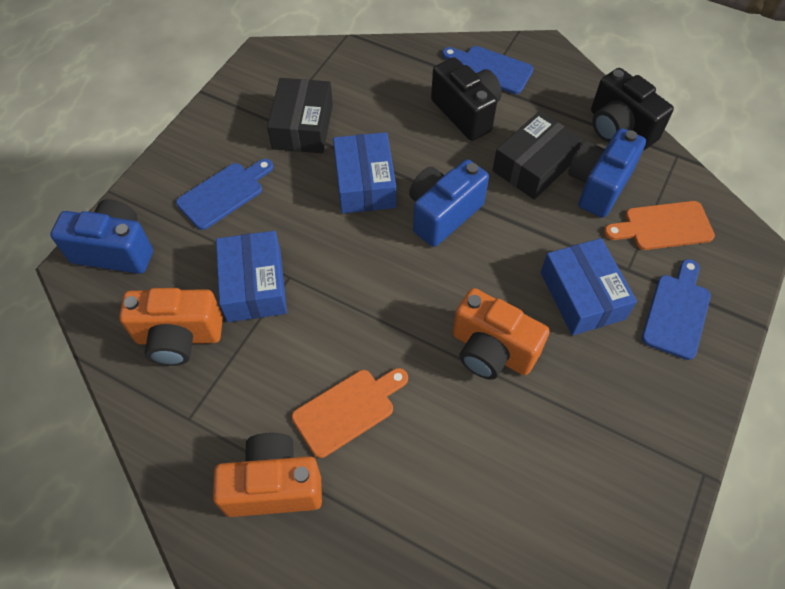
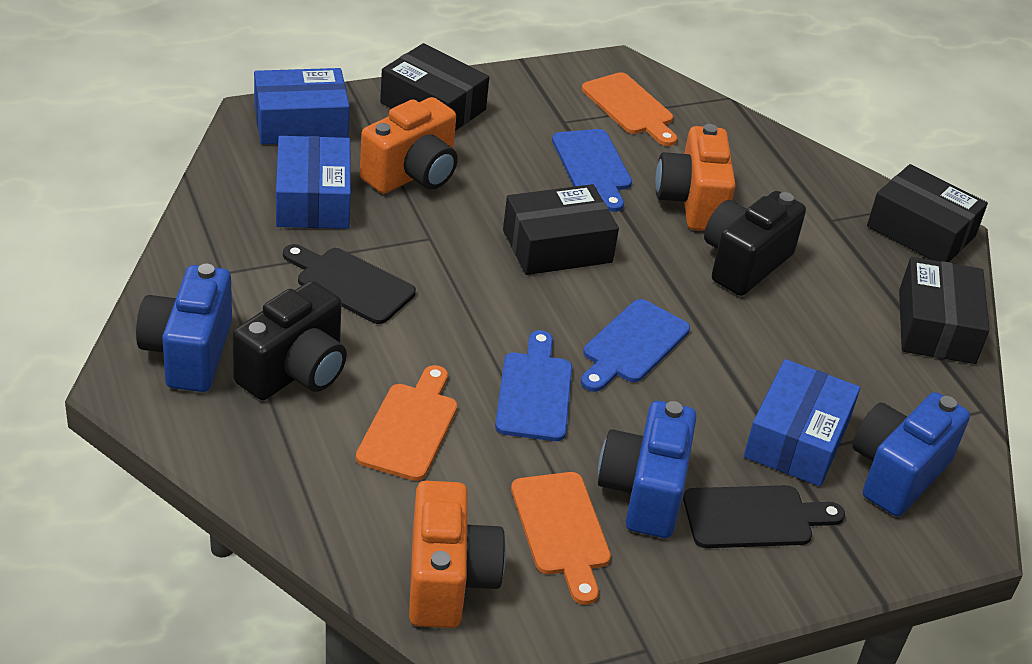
black box: 2 -> 4
black cutting board: 0 -> 2
orange cutting board: 2 -> 3

